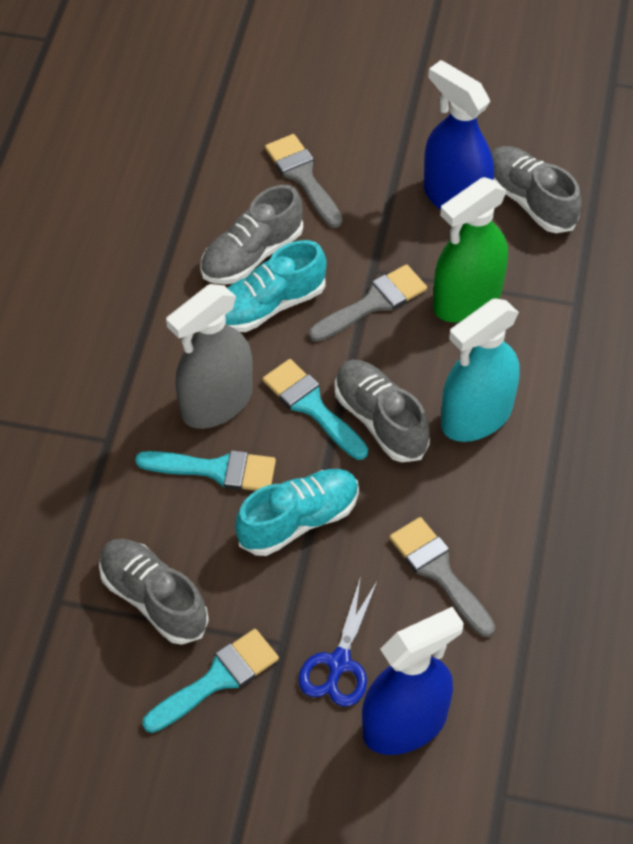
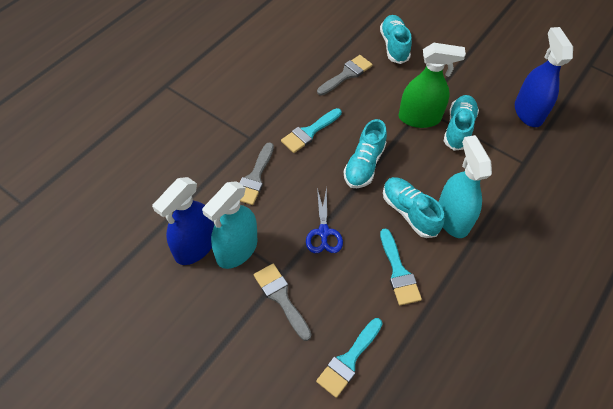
grey shoe: 4 -> 0
grey spray bottle: 1 -> 0
turquoise shoe: 2 -> 4
turquoise spray bottle: 1 -> 2

